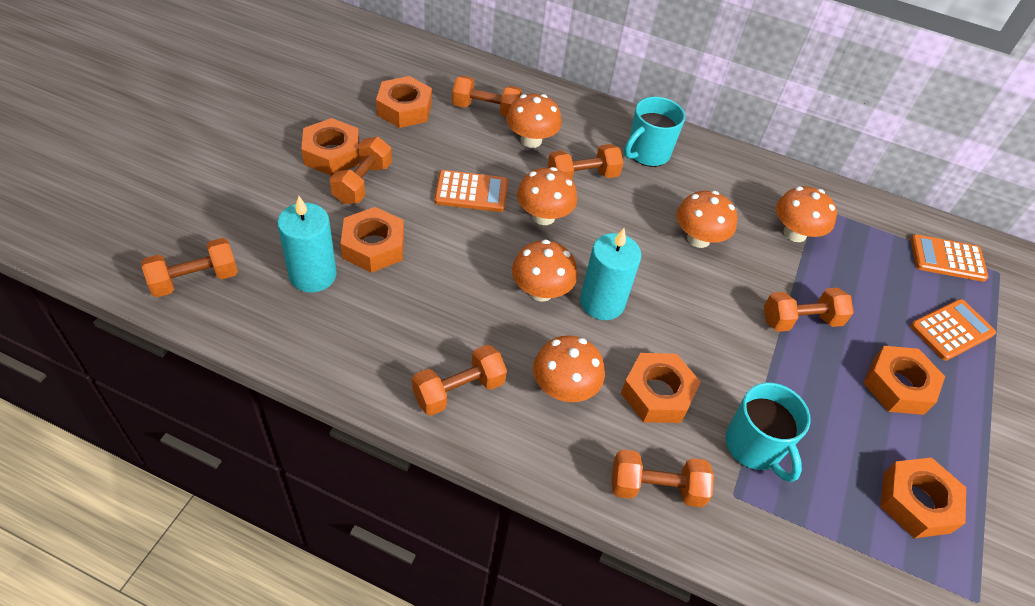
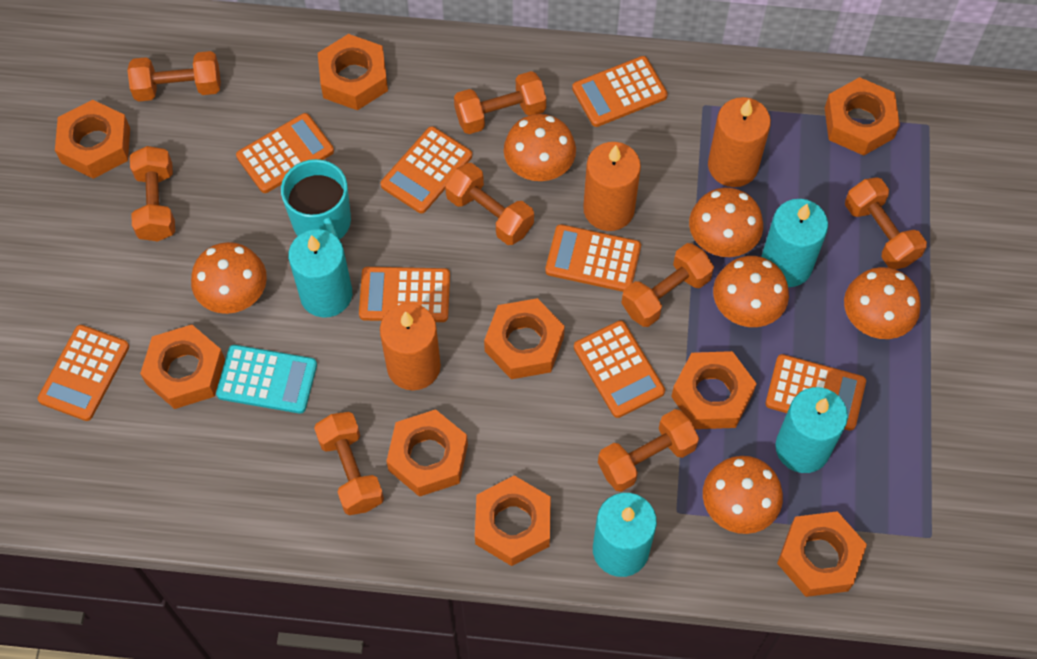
orange calculator: 3 -> 8
orange candle: 0 -> 3
orange dumbbell: 7 -> 8
orange nut: 6 -> 9
turquoise calculator: 0 -> 1
turquoise candle: 2 -> 4
turquoise mug: 2 -> 1

